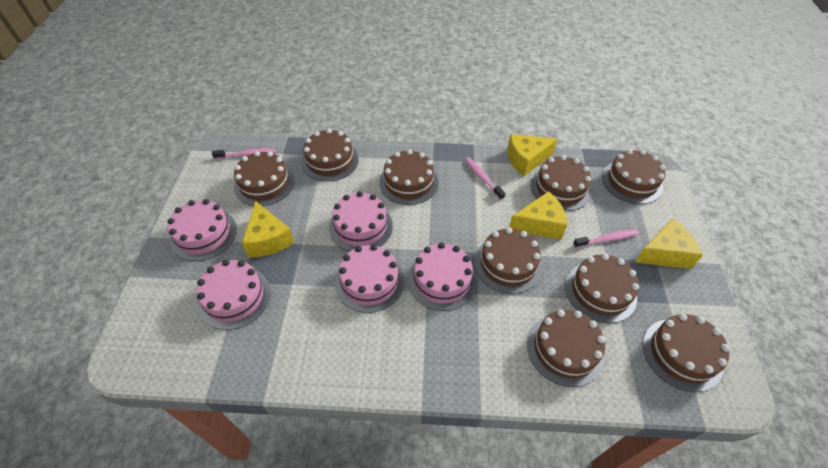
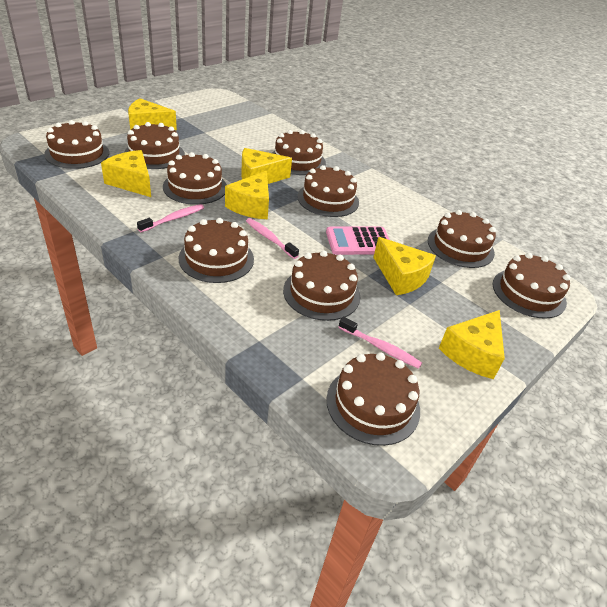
brown cake: 9 -> 10
pink cake: 5 -> 0
pink calculator: 0 -> 1
yellow cheese: 4 -> 6

